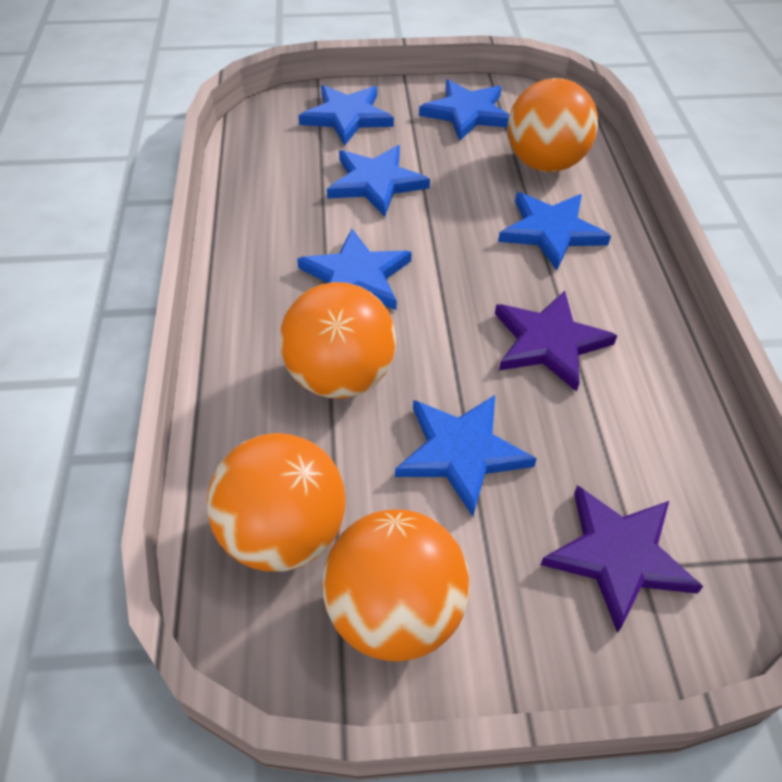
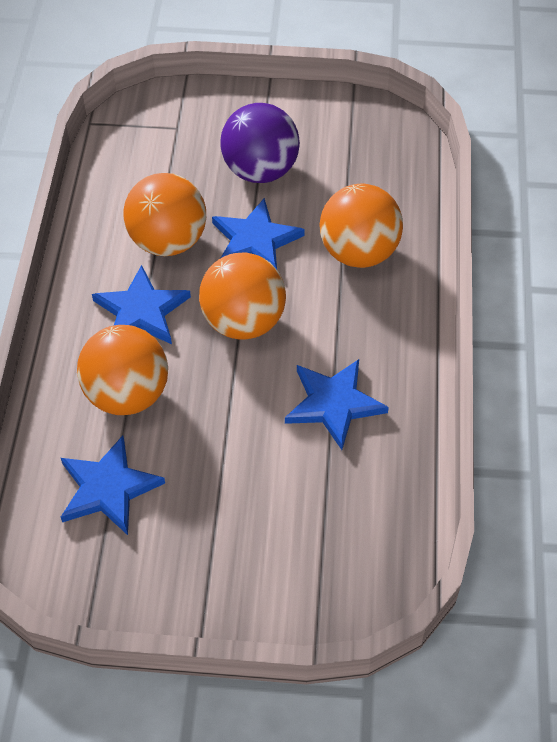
blue star: 6 -> 4
purple ball: 0 -> 1
purple star: 2 -> 0

